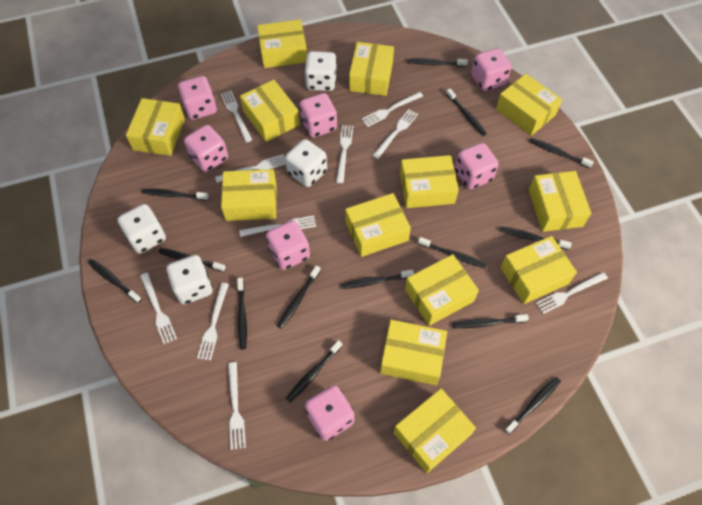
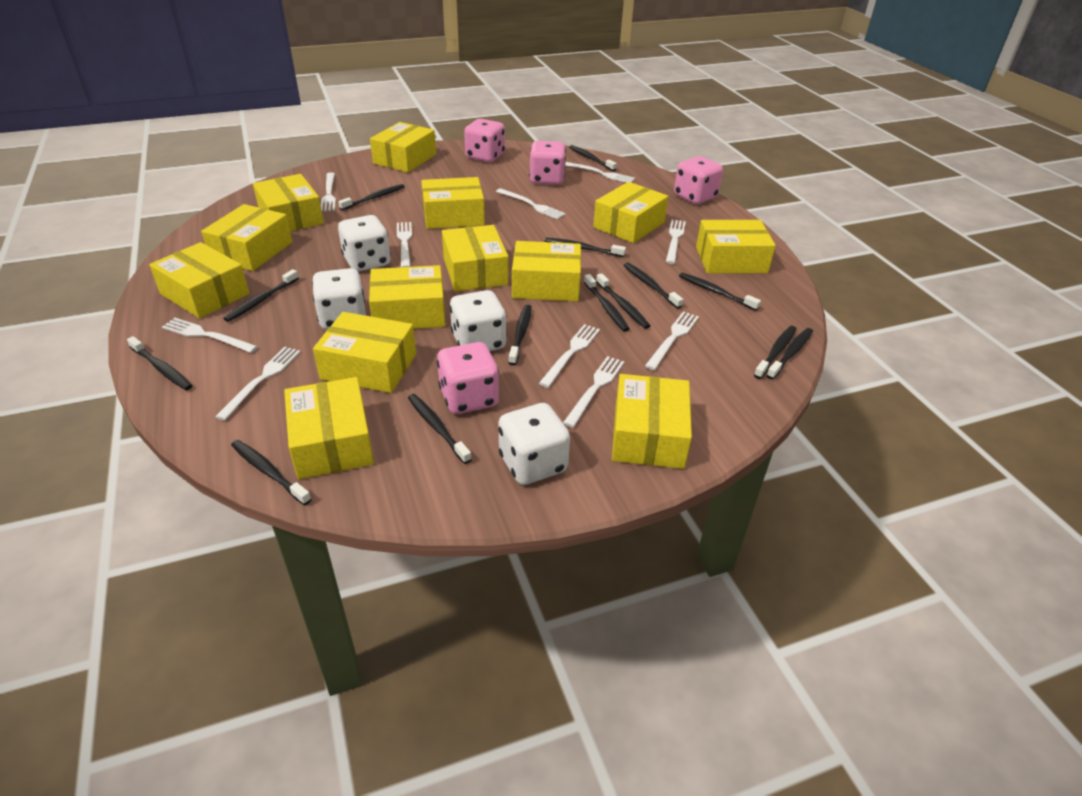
pink dice: 7 -> 4

